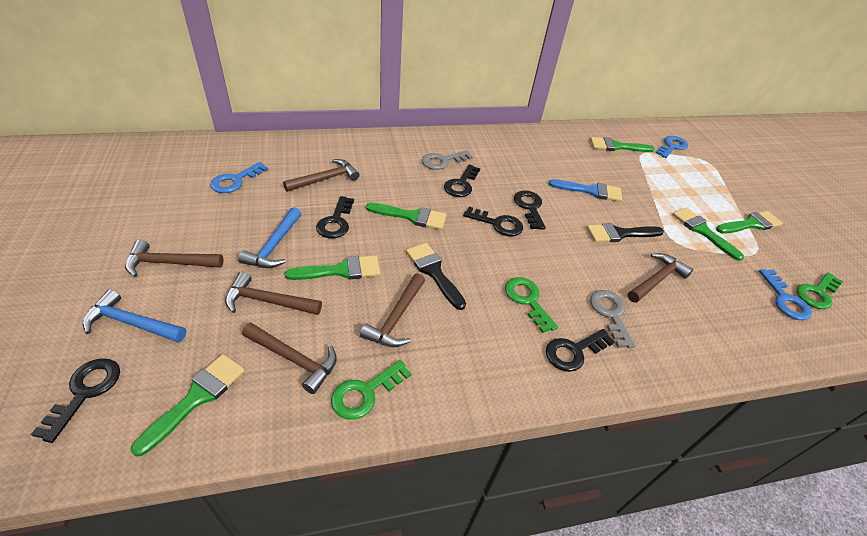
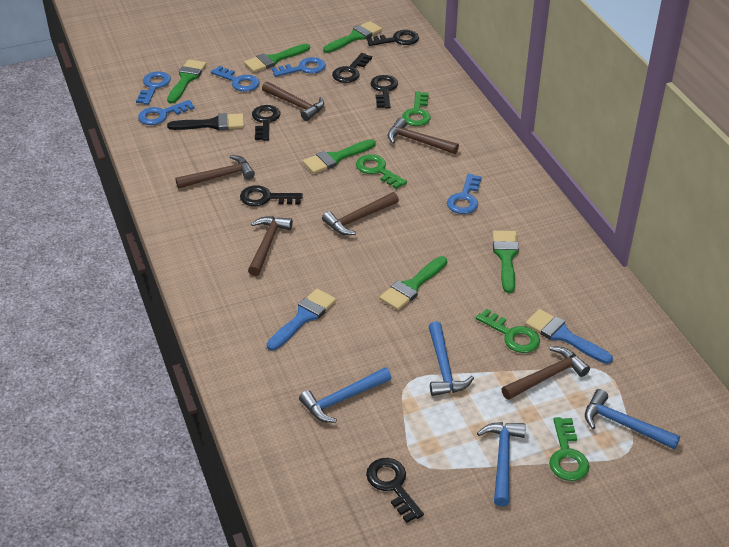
black brush: 2 -> 1
blue brush: 1 -> 2
blue hammer: 2 -> 4
blue key: 3 -> 5
green key: 3 -> 4
grey key: 2 -> 0

